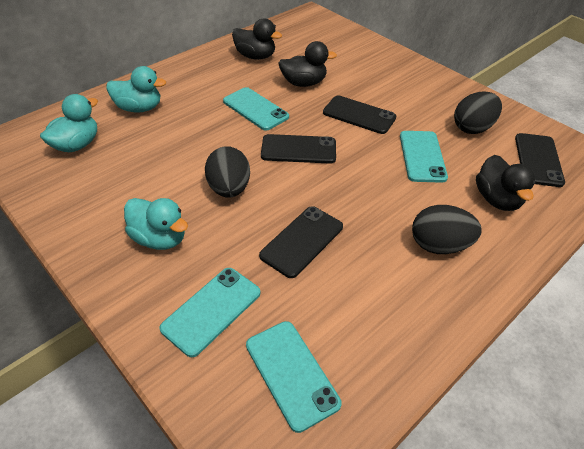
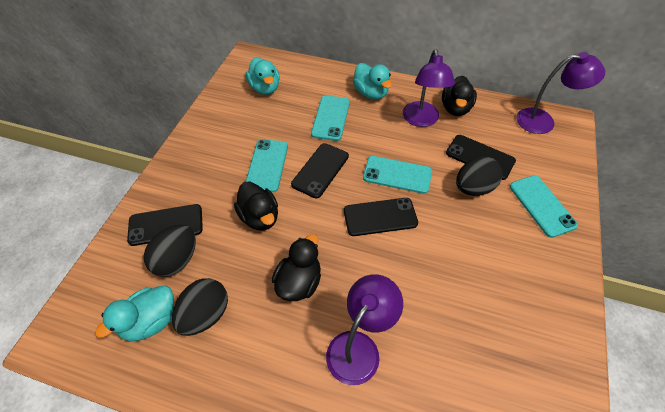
purple lamp: 0 -> 3

